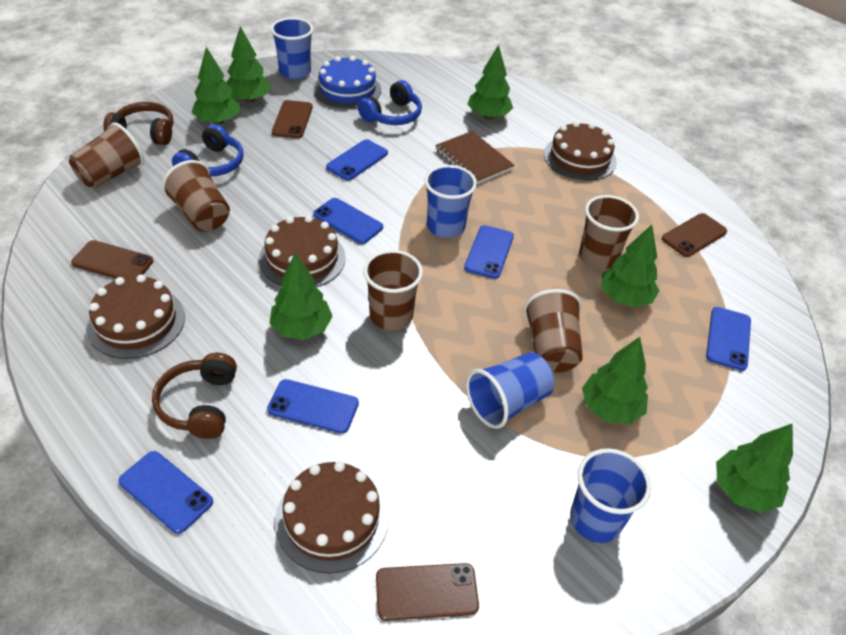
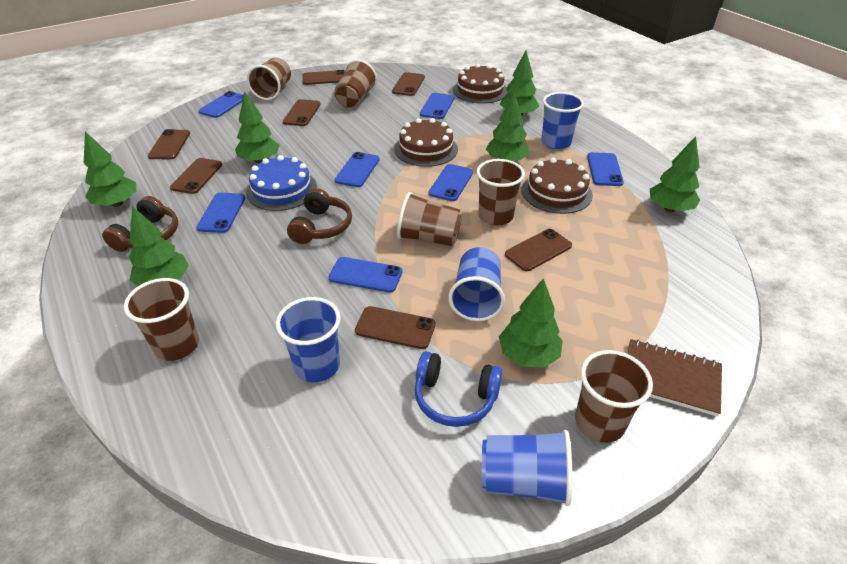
blue headphones: 2 -> 1
blue phone: 6 -> 7
brown cake: 4 -> 3
brown cup: 5 -> 6
brown phone: 4 -> 7

